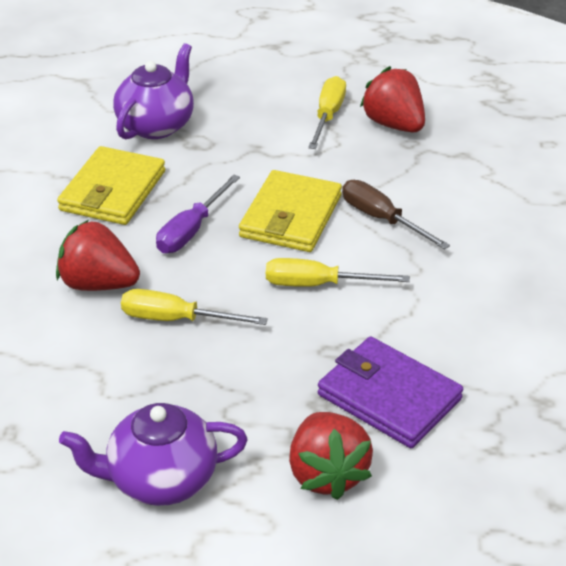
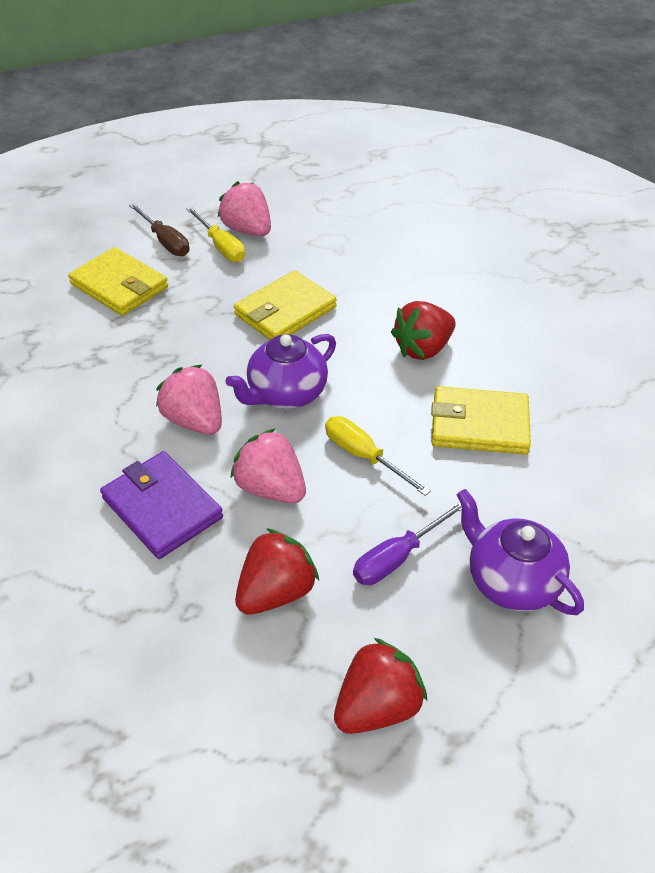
pink strawberry: 0 -> 3
yellow screwdriver: 3 -> 2
yellow wallet: 2 -> 3

